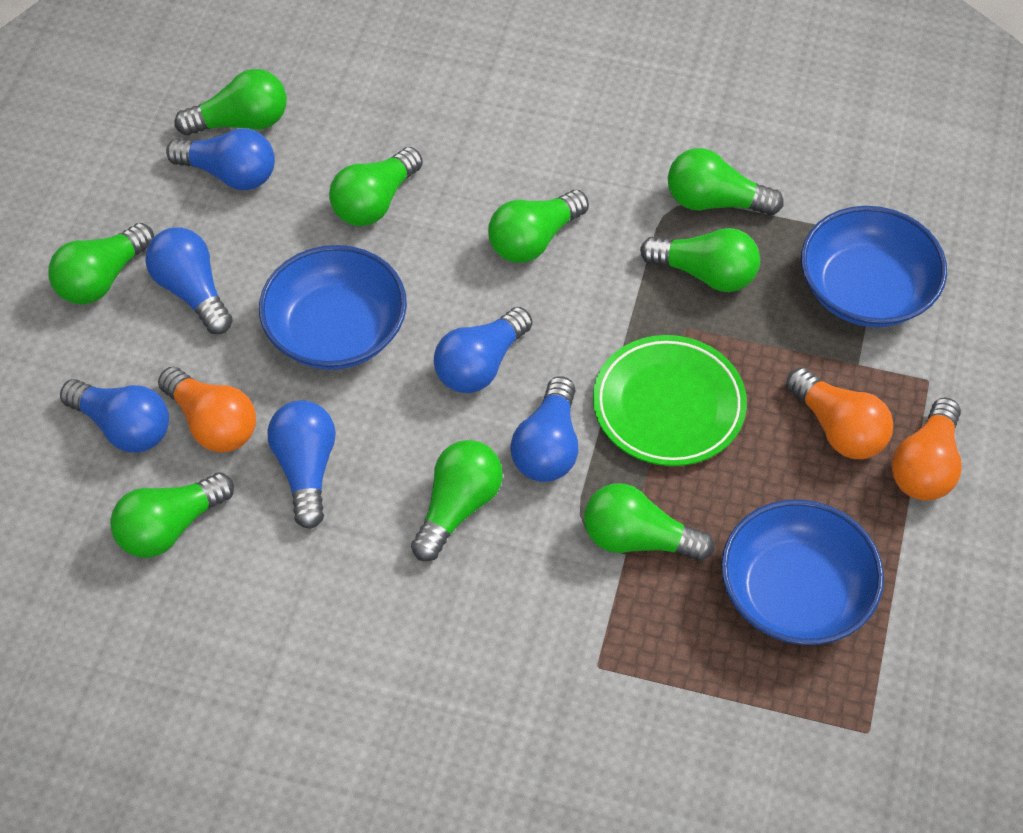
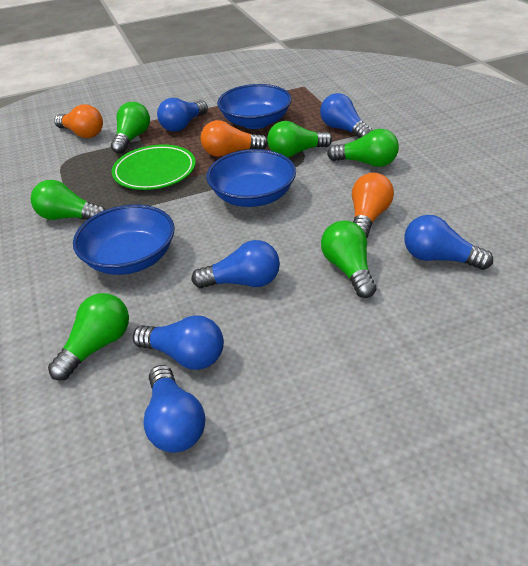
green light bulb: 9 -> 6

